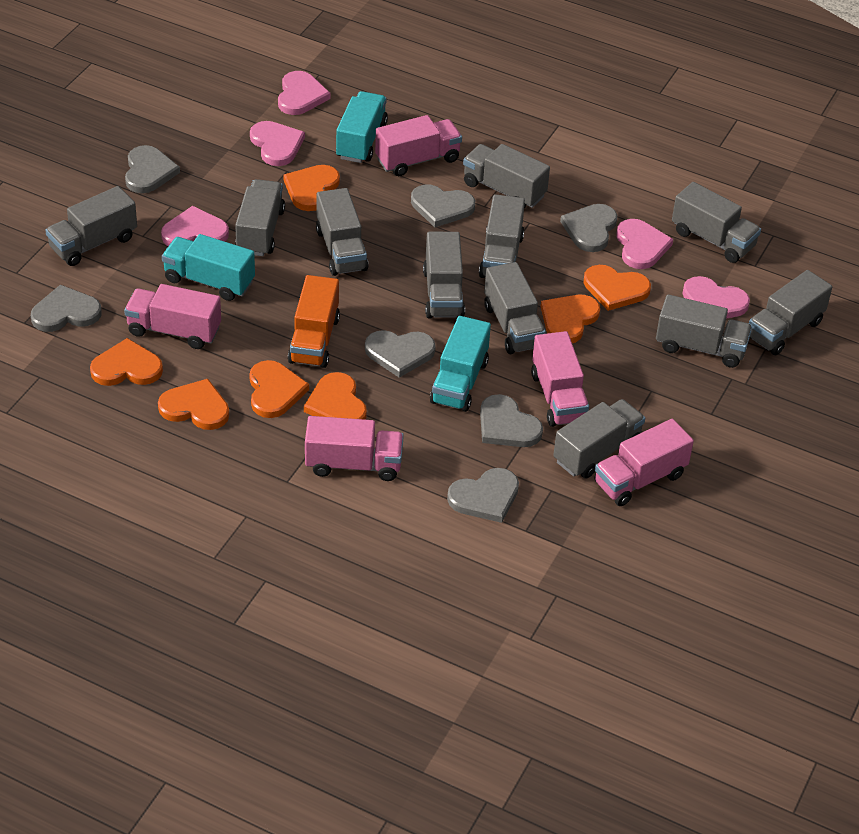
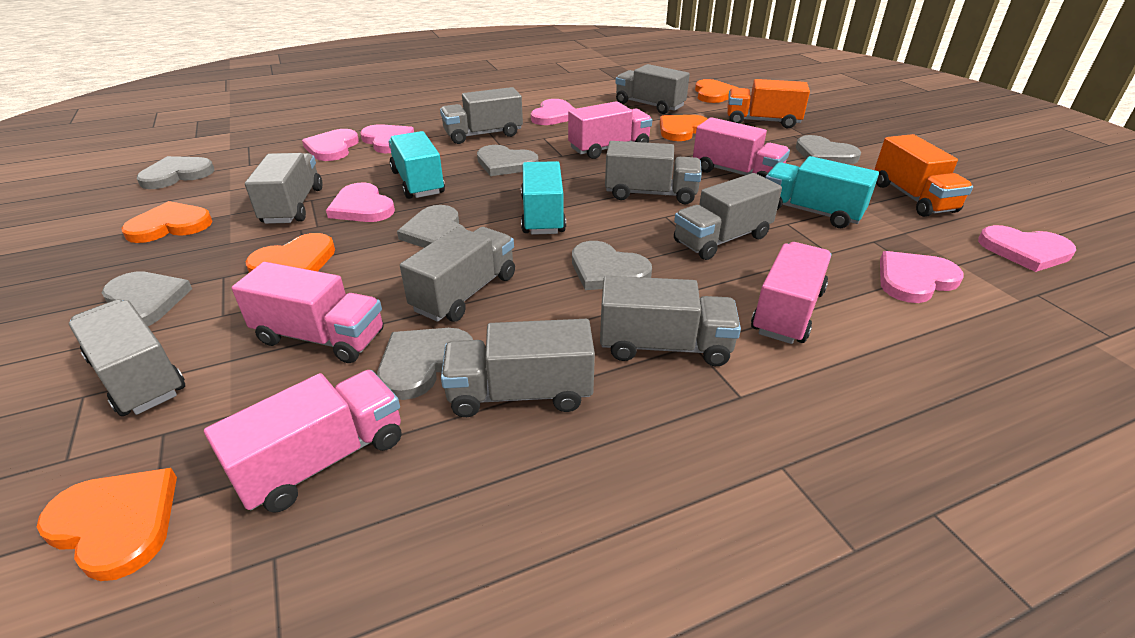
grey truck: 11 -> 9
orange heart: 7 -> 5
orange truck: 1 -> 2
pink heart: 5 -> 6

